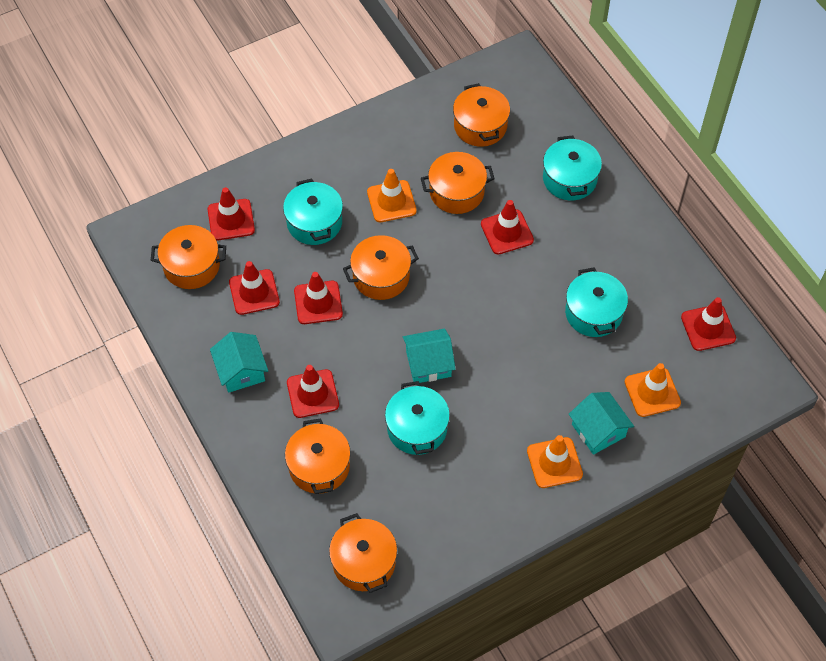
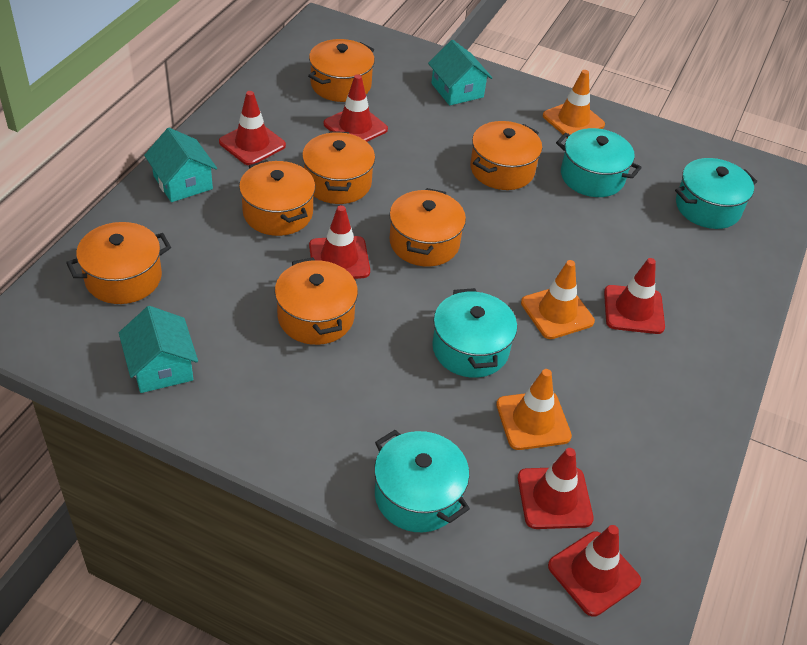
orange pot: 6 -> 7

